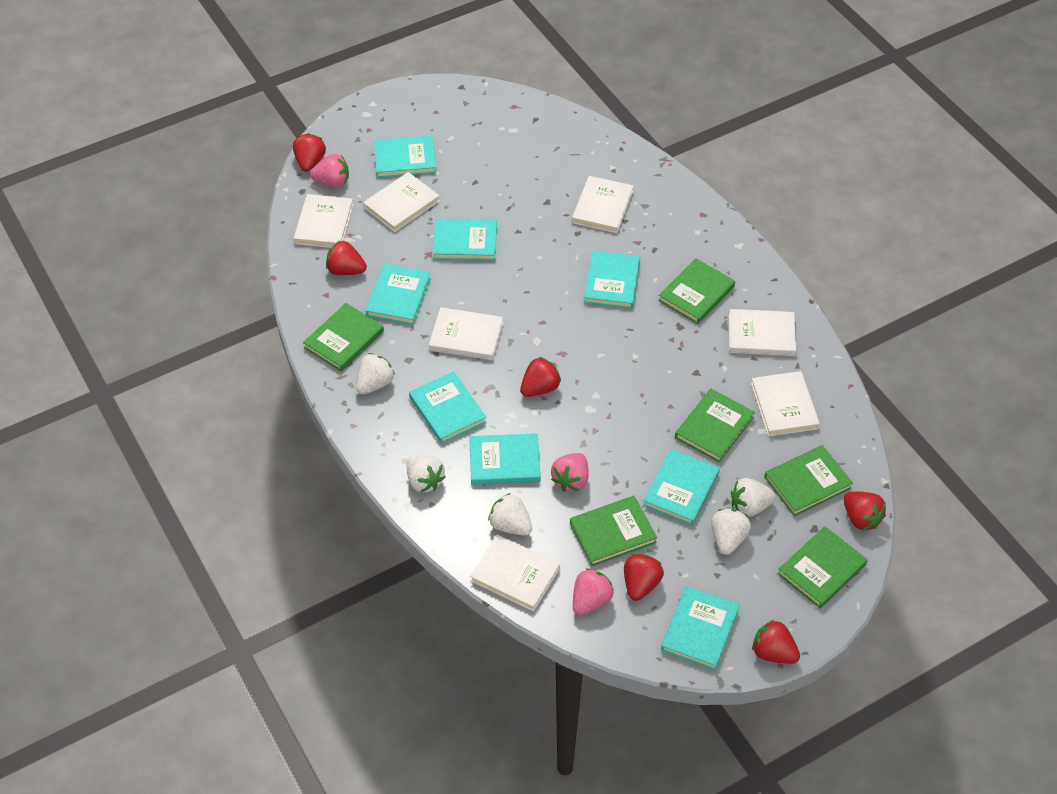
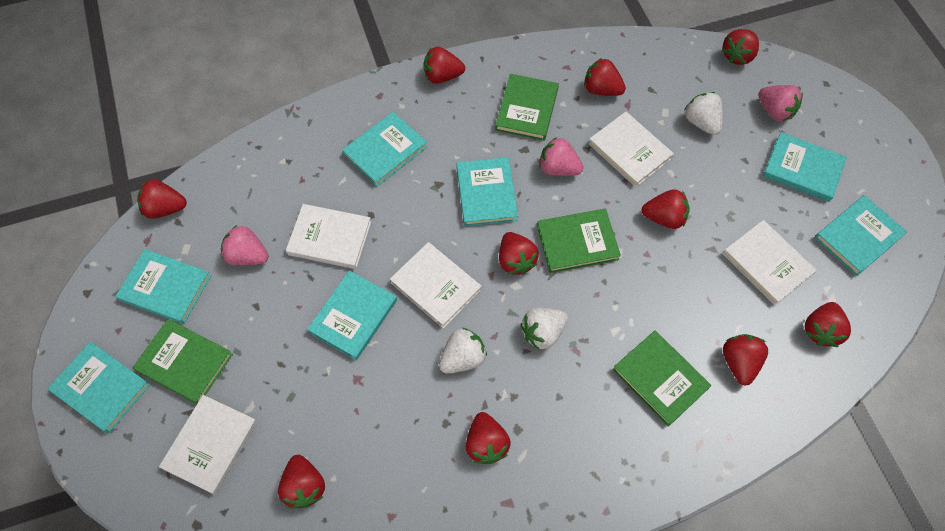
green book: 6 -> 4
red strawberry: 6 -> 10
turquoise book: 8 -> 7
white book: 7 -> 5
white strawberry: 5 -> 3

